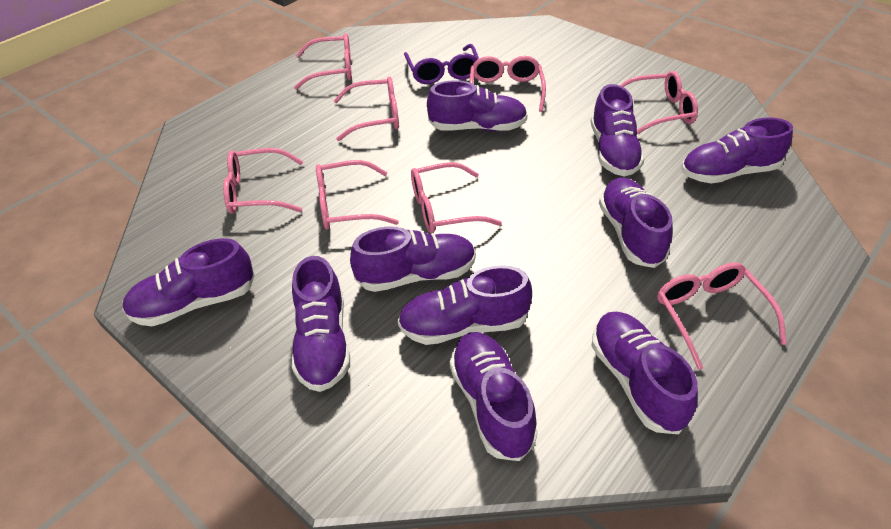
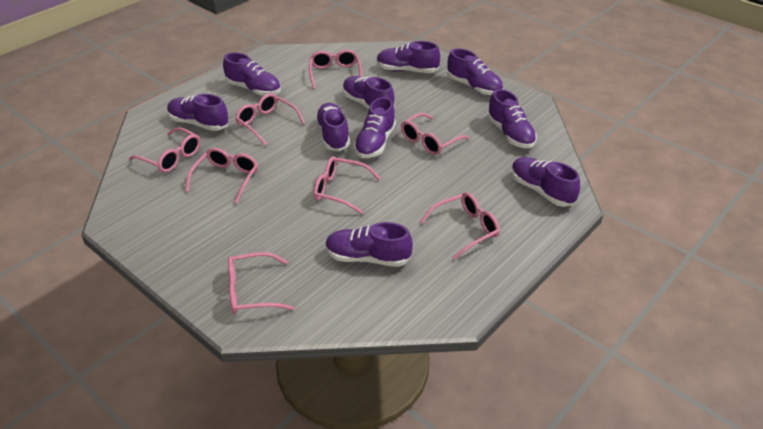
purple glasses: 1 -> 0

